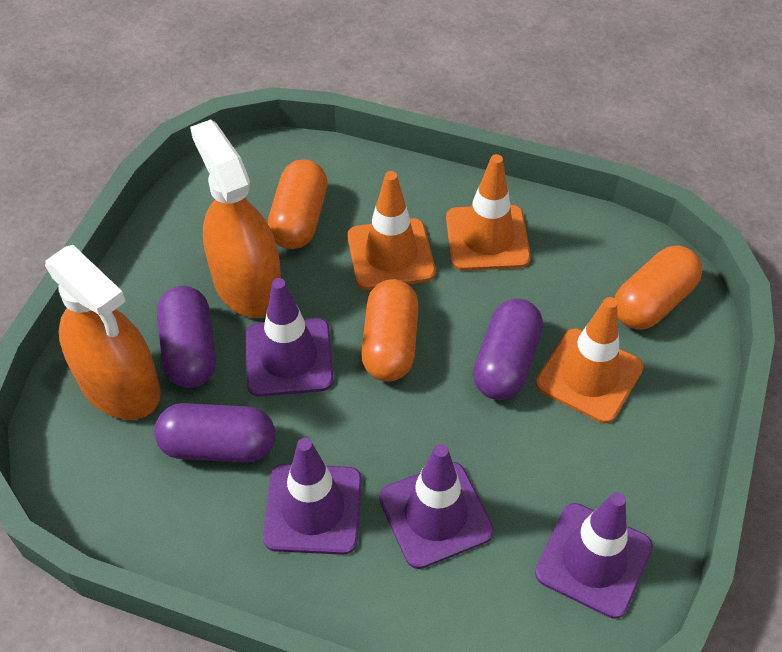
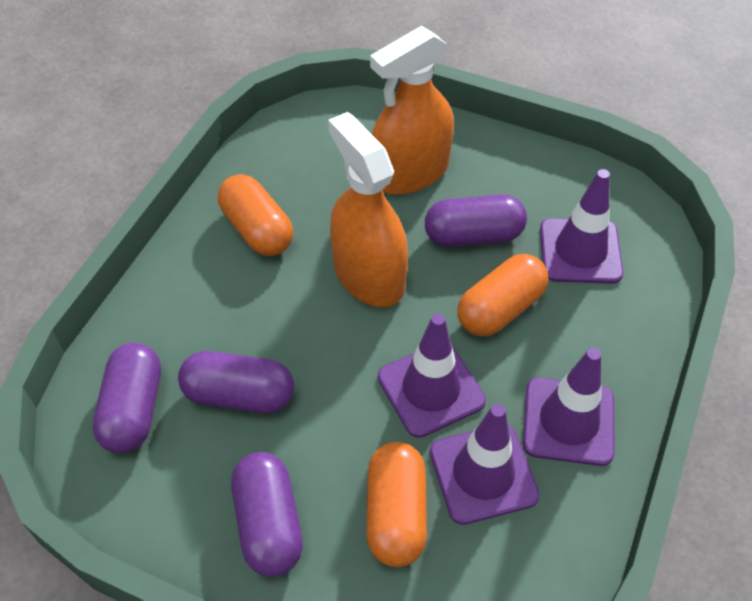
orange traffic cone: 3 -> 0
purple capsule: 3 -> 4

